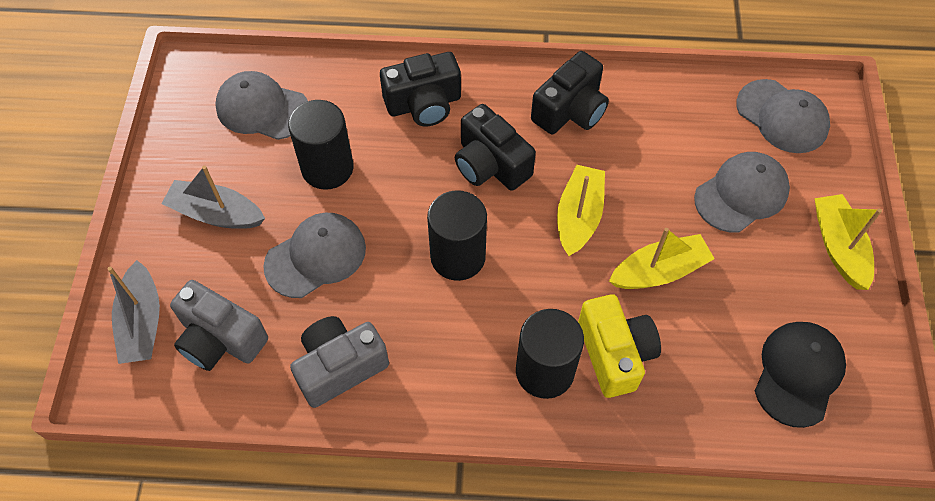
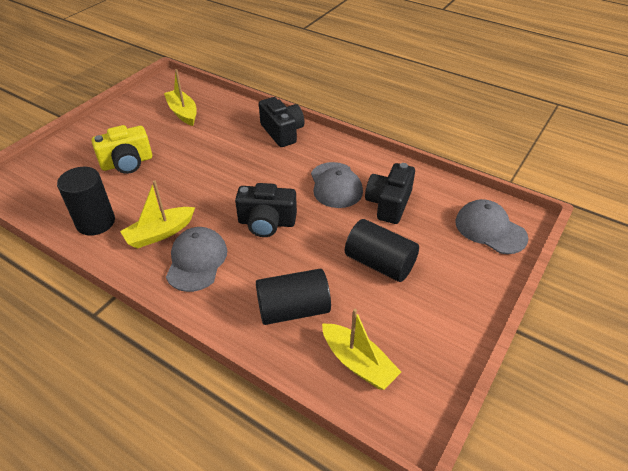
black cap: 1 -> 0
grey boat: 2 -> 0
grey camera: 2 -> 0
grey cap: 4 -> 3

